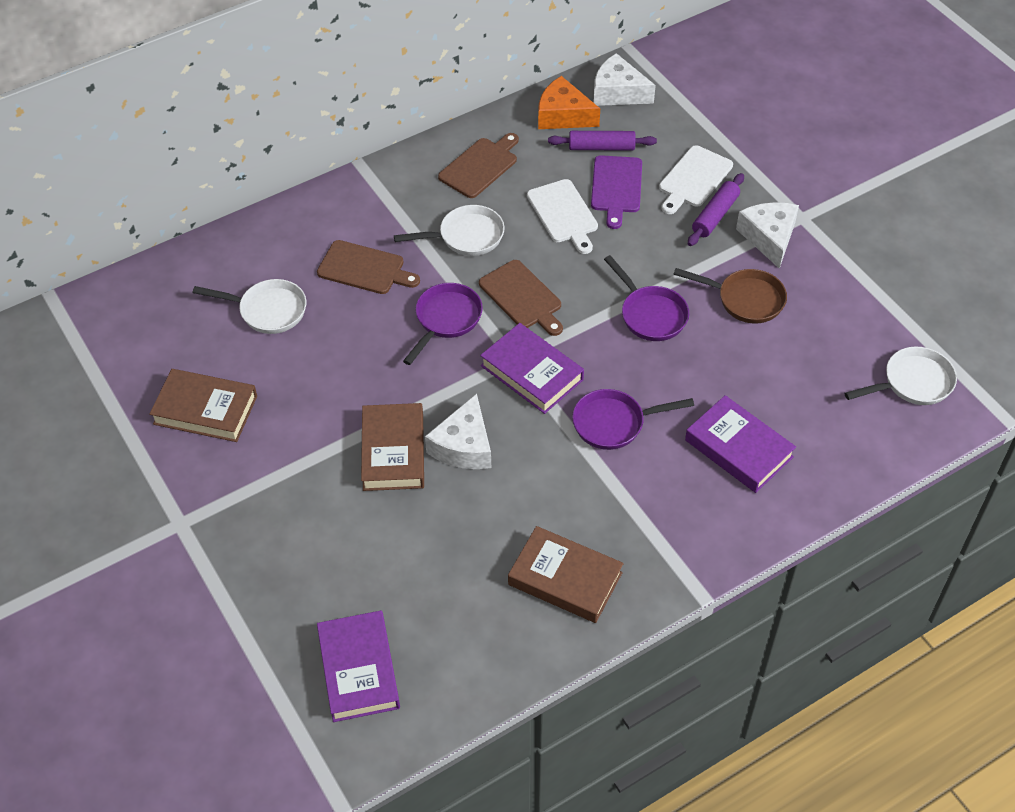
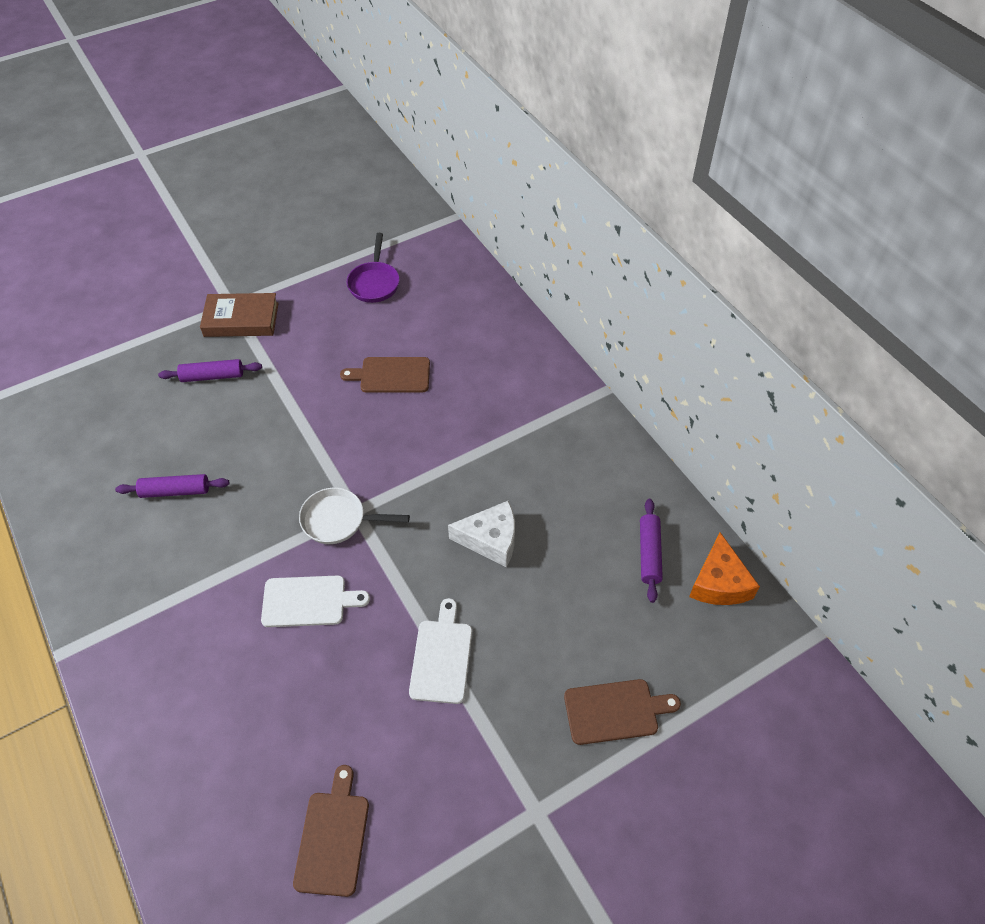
brown book: 3 -> 1
brown pan: 1 -> 0
purple book: 3 -> 0
purple cutting board: 1 -> 0
purple pan: 3 -> 1
purple rolling pin: 2 -> 3
white cheese: 3 -> 1
white pan: 3 -> 1

